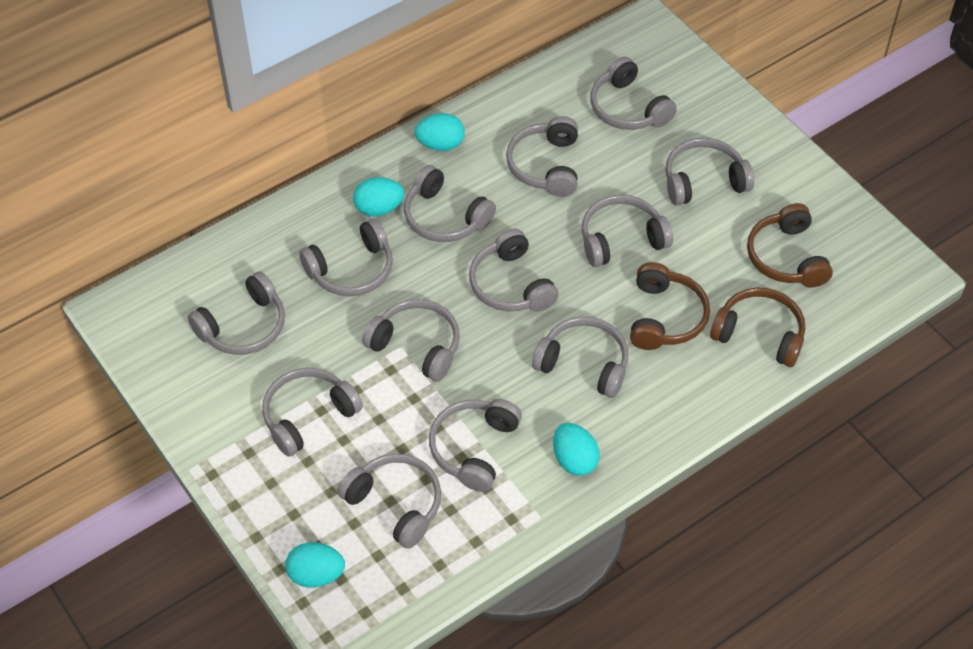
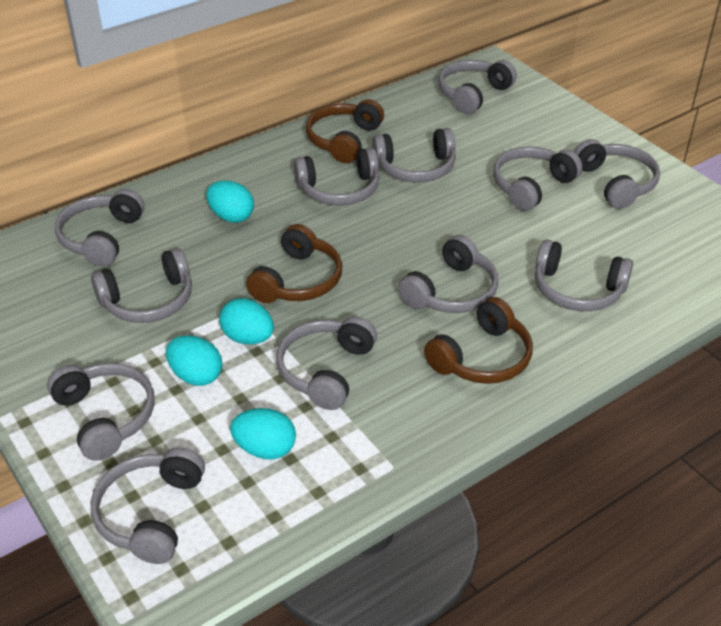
grey headphones: 13 -> 12

